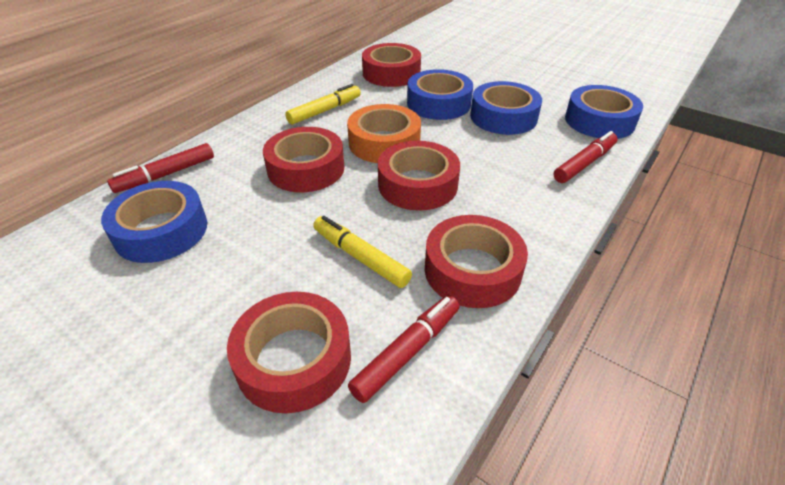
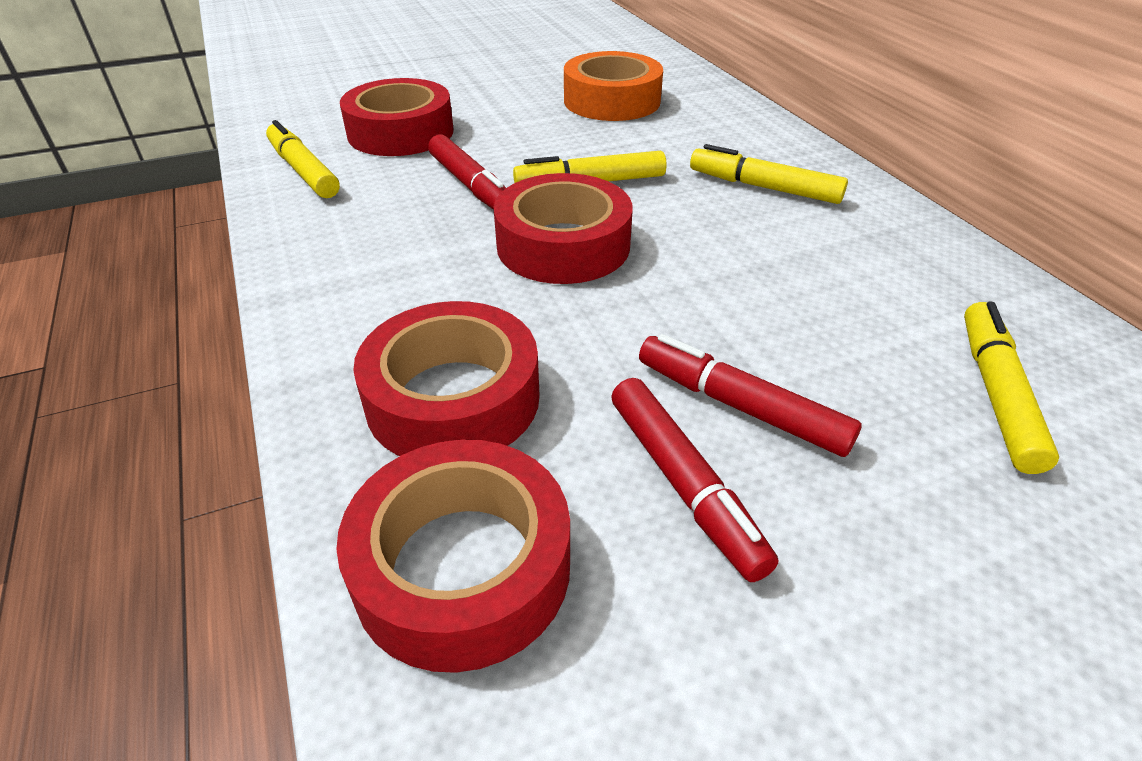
blue tape: 4 -> 0
red tape: 5 -> 4
yellow marker: 2 -> 4

